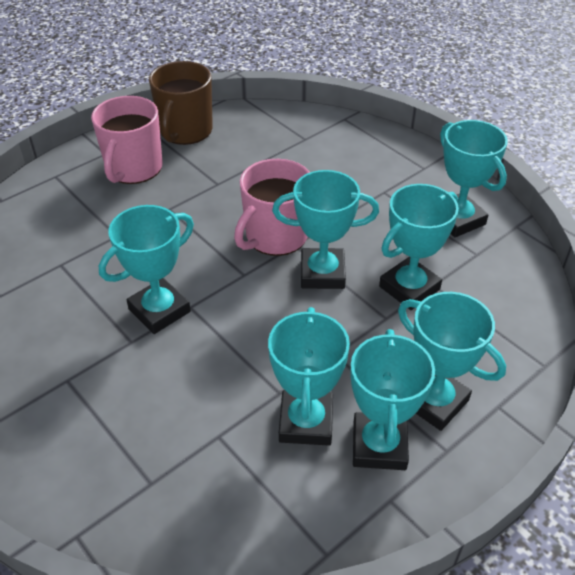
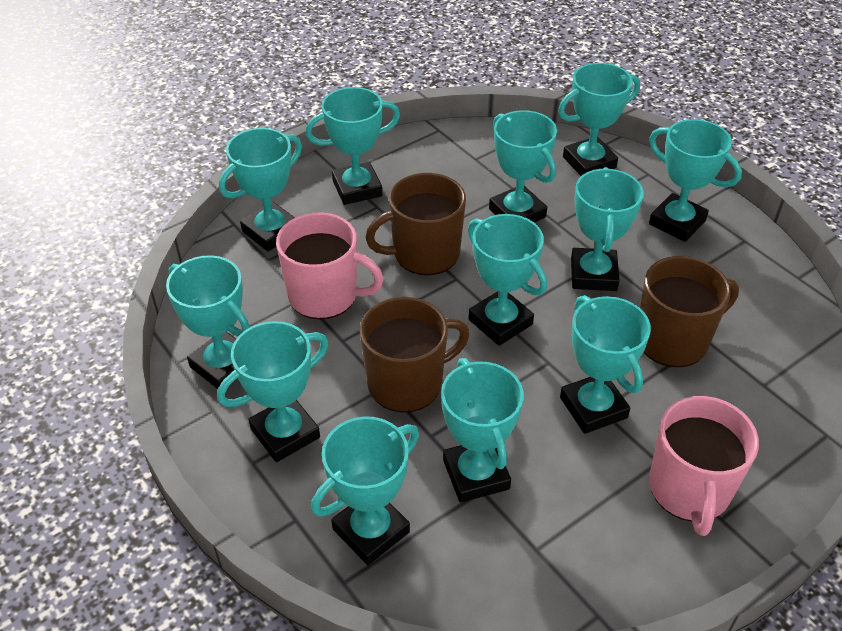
brown mug: 1 -> 3
turquoise trophy: 7 -> 12

